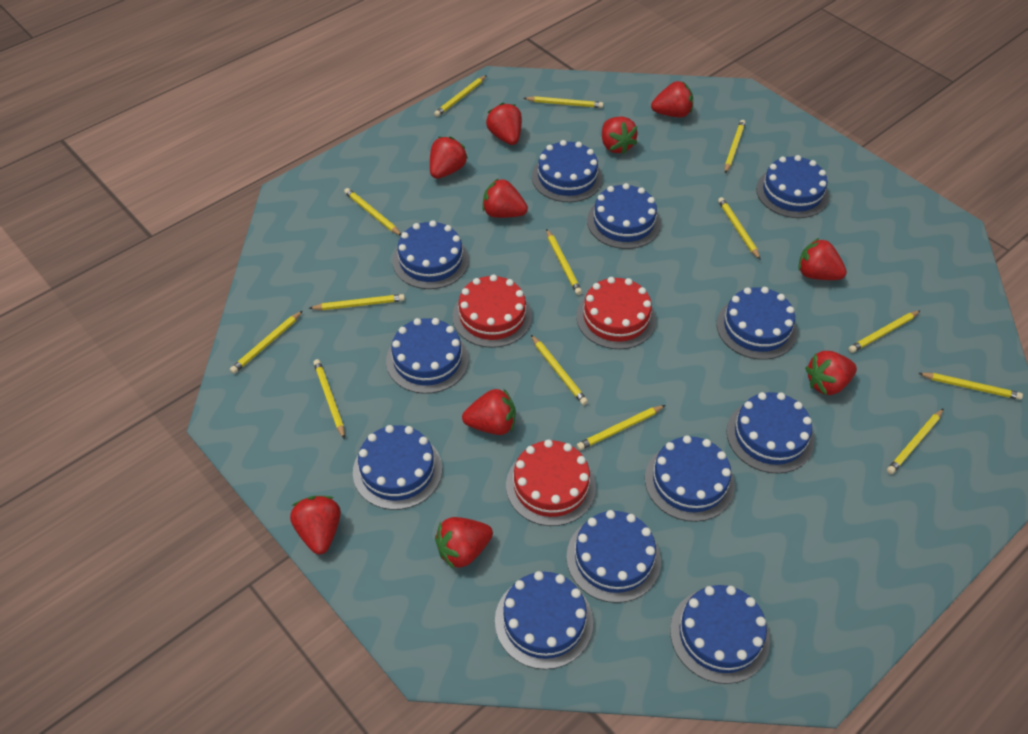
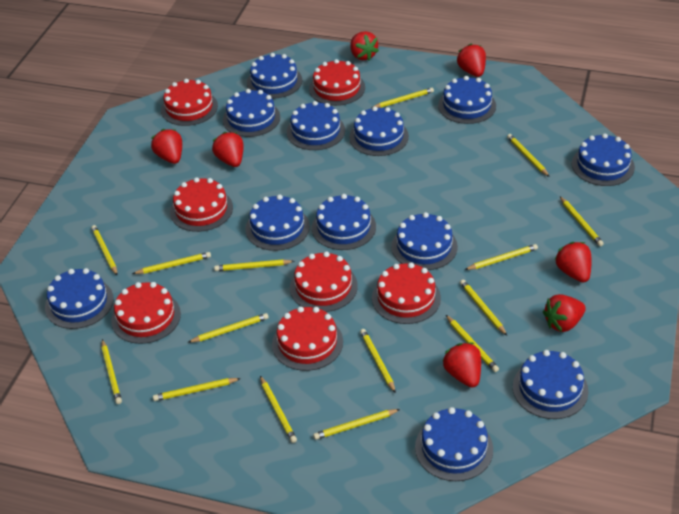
red cake: 3 -> 7
red strawberry: 10 -> 7
yellow pencil: 14 -> 15

